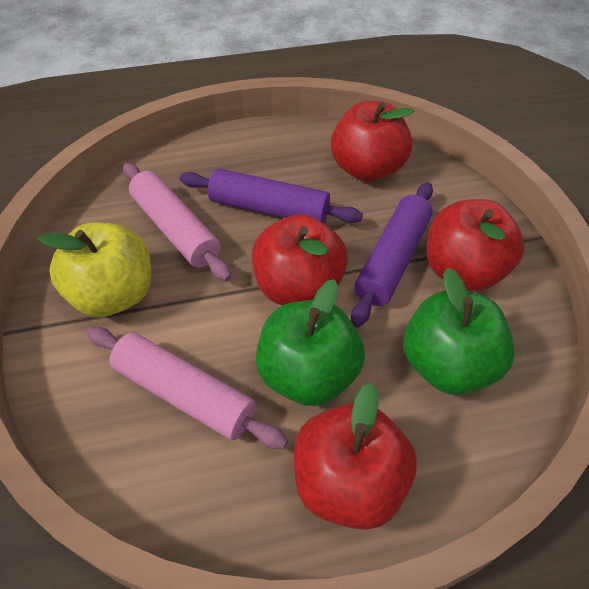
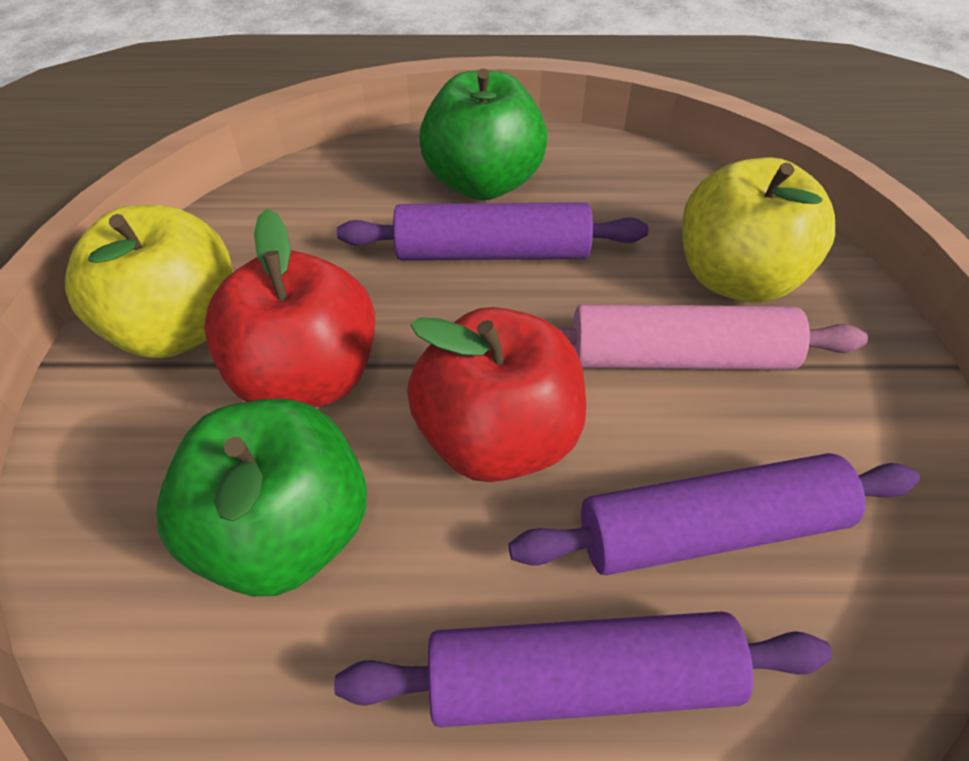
pink rolling pin: 2 -> 1
purple rolling pin: 2 -> 3
red apple: 4 -> 2
yellow apple: 1 -> 2

